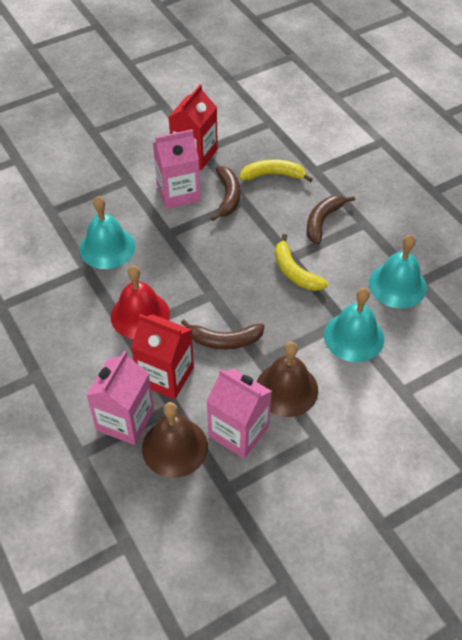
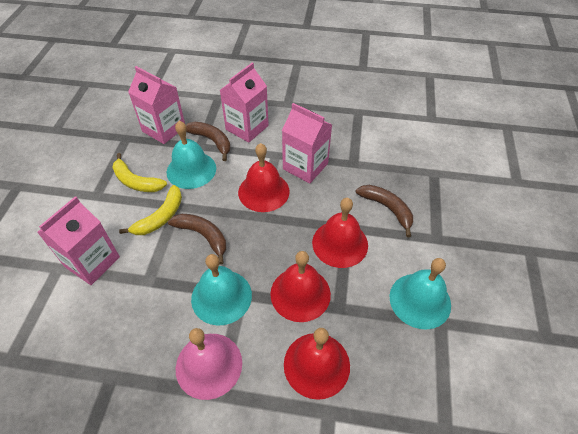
brown bell: 2 -> 0
pink bell: 0 -> 1
pink carton: 3 -> 4
red bell: 1 -> 4
red carton: 2 -> 0

